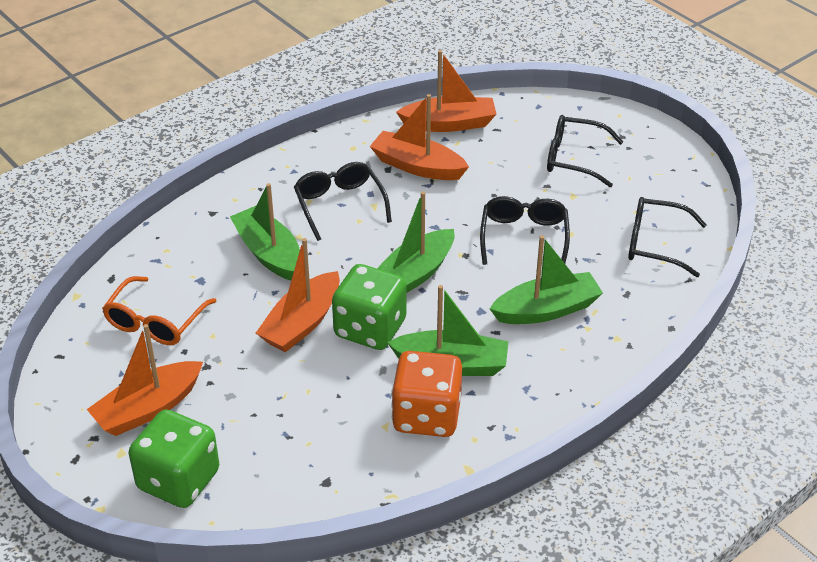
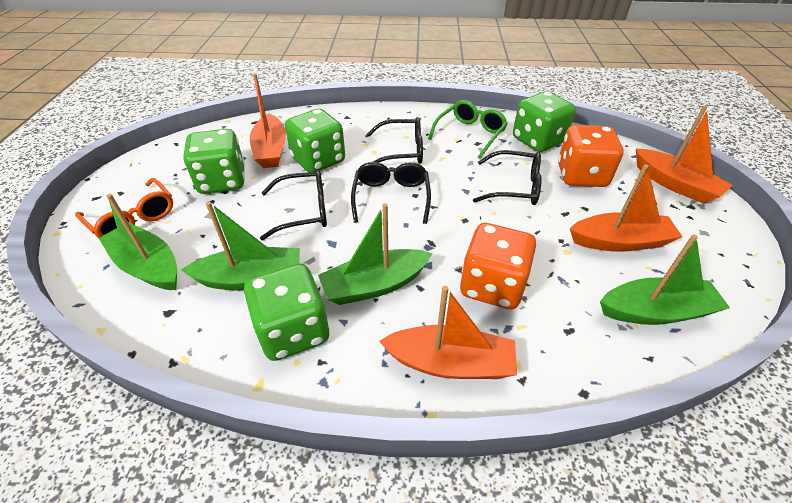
green dice: 2 -> 4
green glasses: 0 -> 1
orange dice: 1 -> 2

